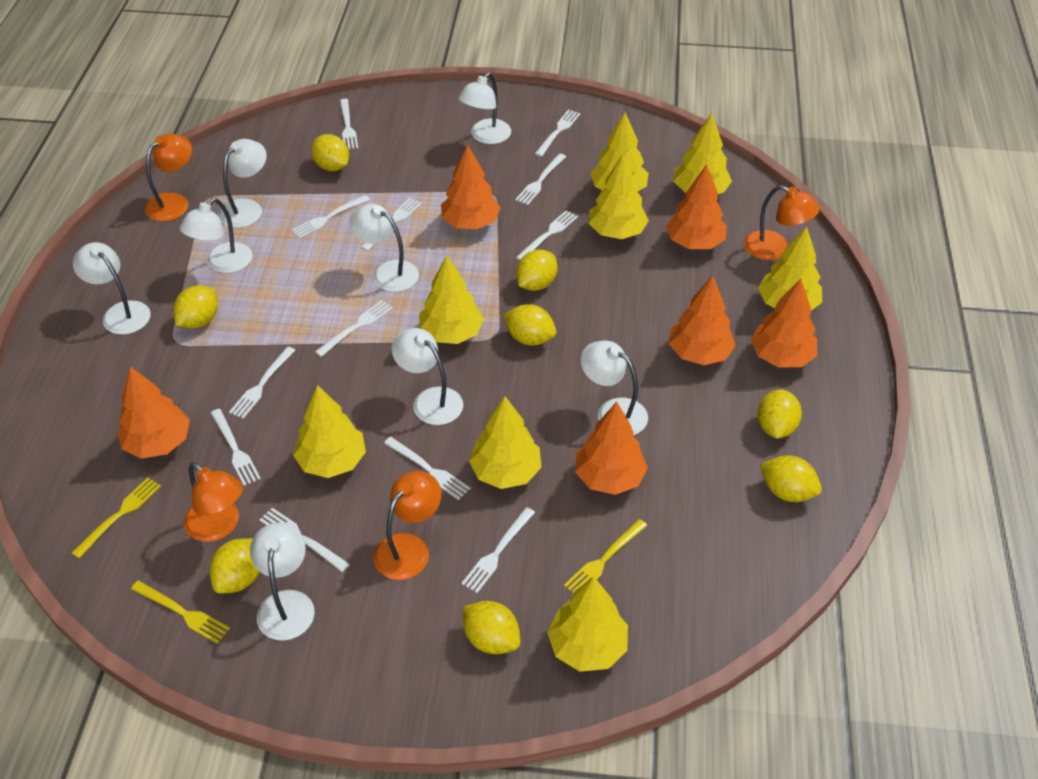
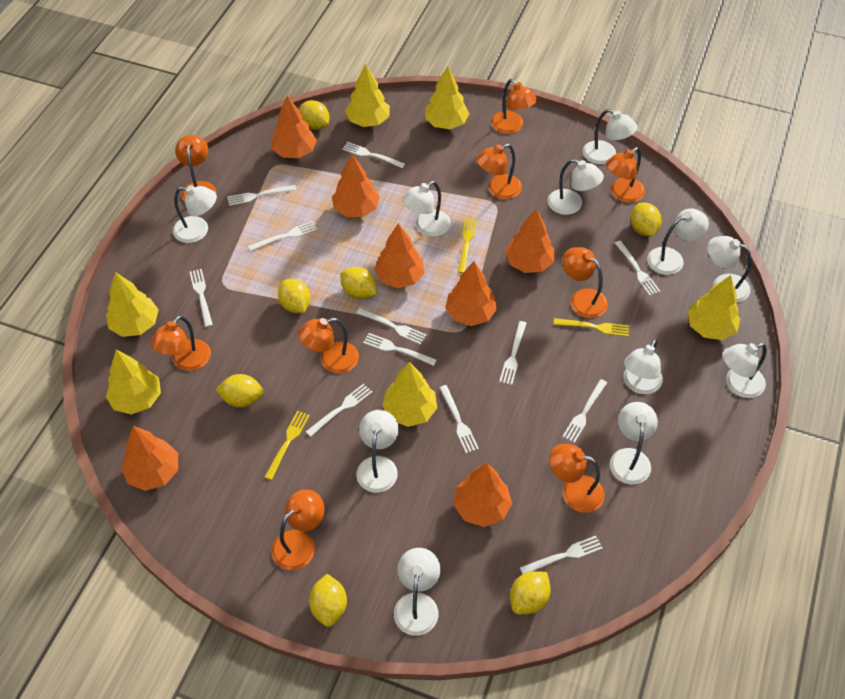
orange lamp: 4 -> 9
orange tree: 6 -> 7
white lamp: 8 -> 11
yellow lemon: 8 -> 7
yellow tree: 8 -> 6

